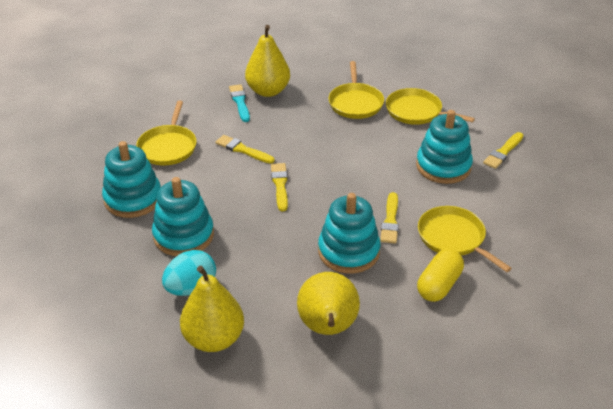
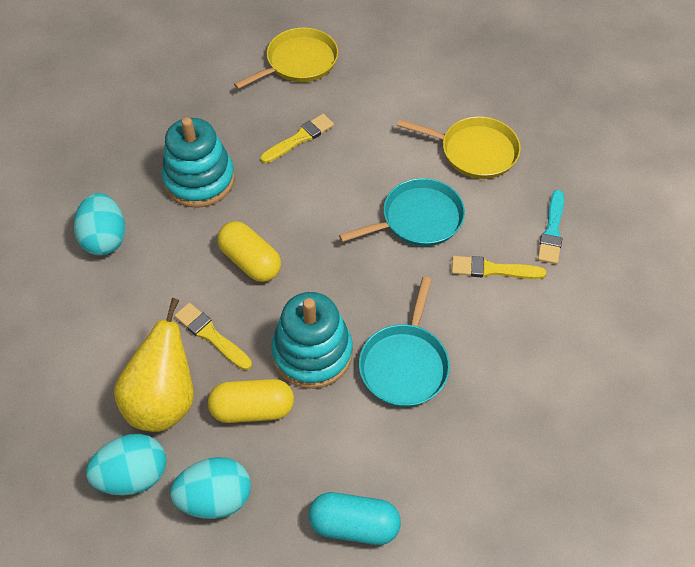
turquoise capsule: 0 -> 1
turquoise egg: 1 -> 3
turquoise pan: 0 -> 2
turquoise stacking toy: 4 -> 2
yellow brush: 4 -> 3
yellow capsule: 1 -> 2
yellow pan: 4 -> 2
yellow pear: 3 -> 1

